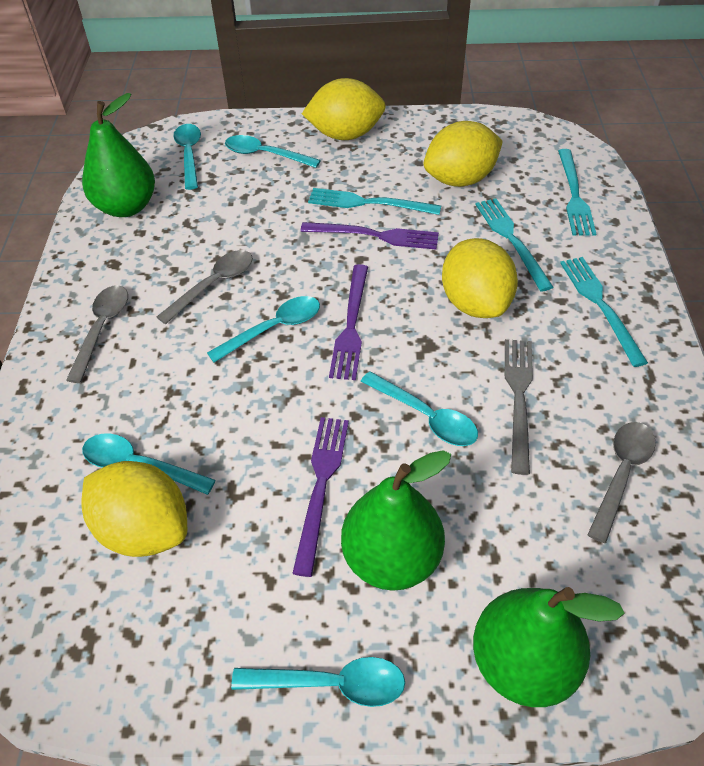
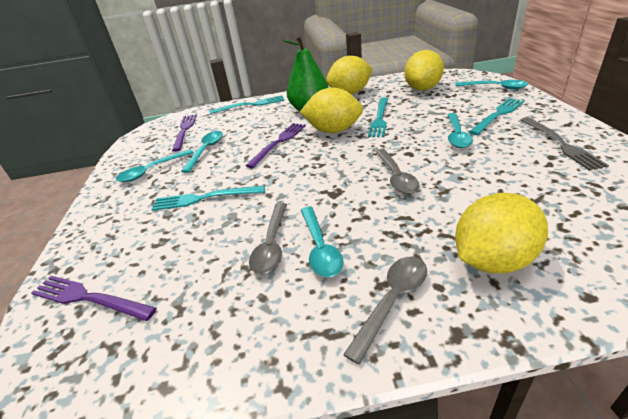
green pear: 3 -> 1
turquoise spoon: 6 -> 5

